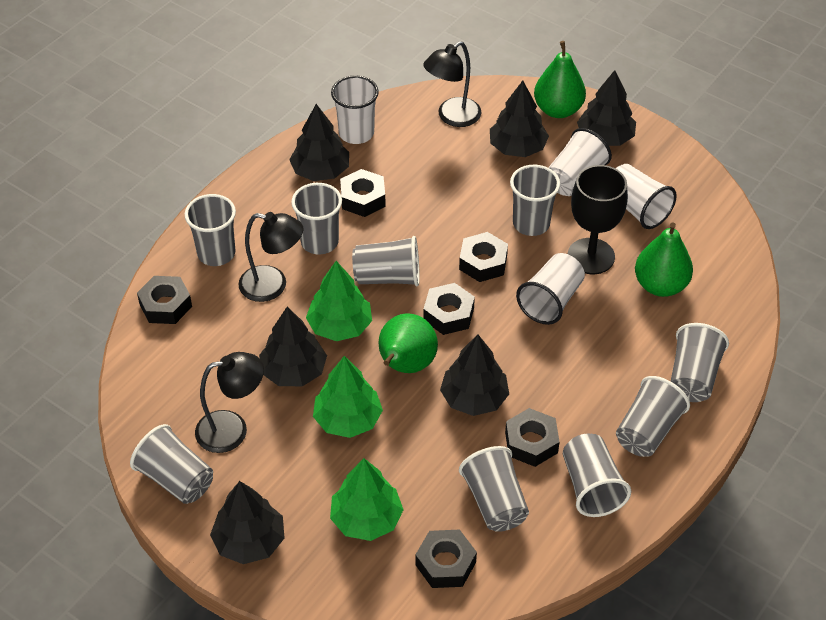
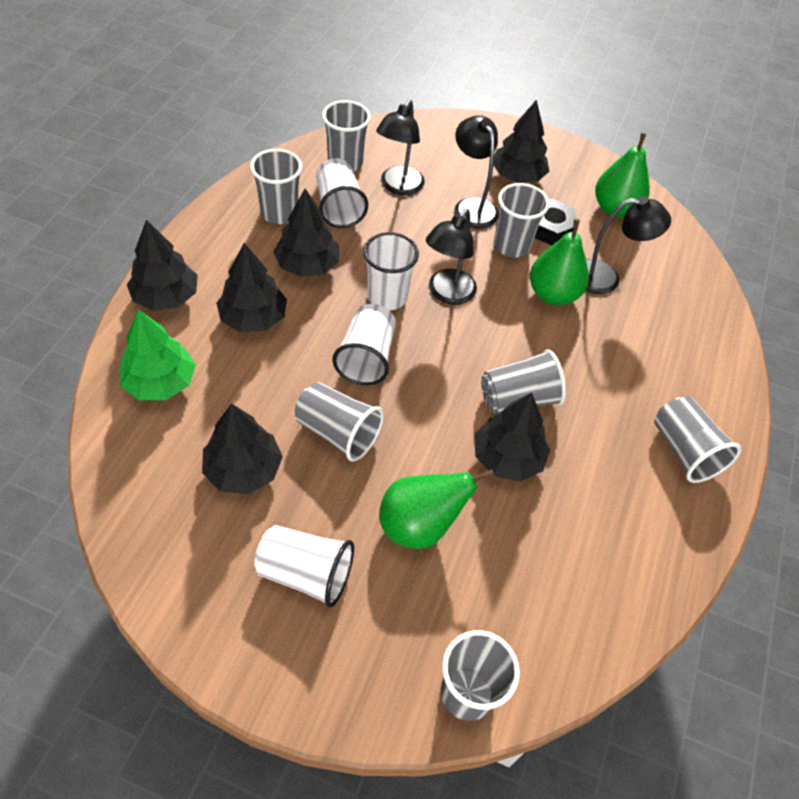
black goblet: 1 -> 0
black lamp: 3 -> 4
black nut: 6 -> 1
green tree: 3 -> 1
grey cup: 9 -> 7

